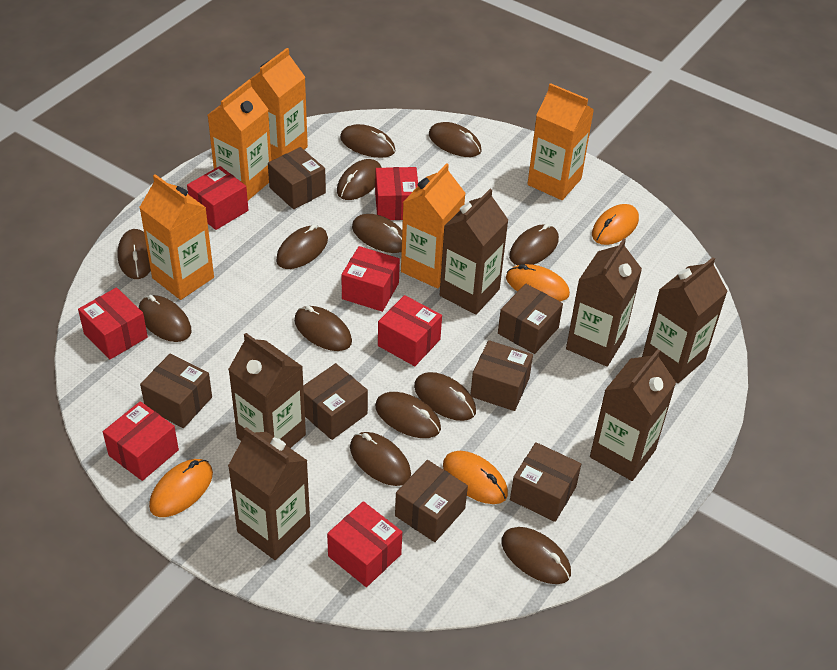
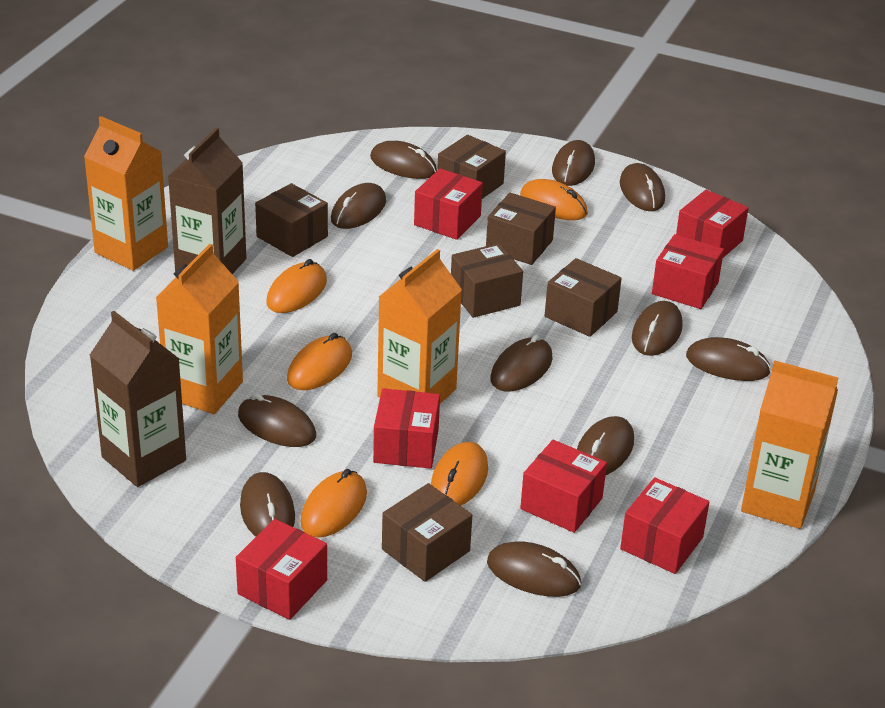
brown box: 7 -> 6
brown carton: 6 -> 2
brown mouse: 13 -> 11
orange carton: 5 -> 4
orange mouse: 4 -> 5

